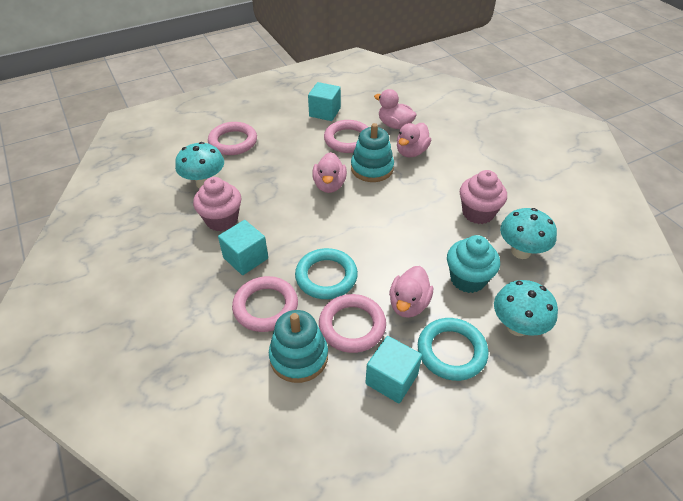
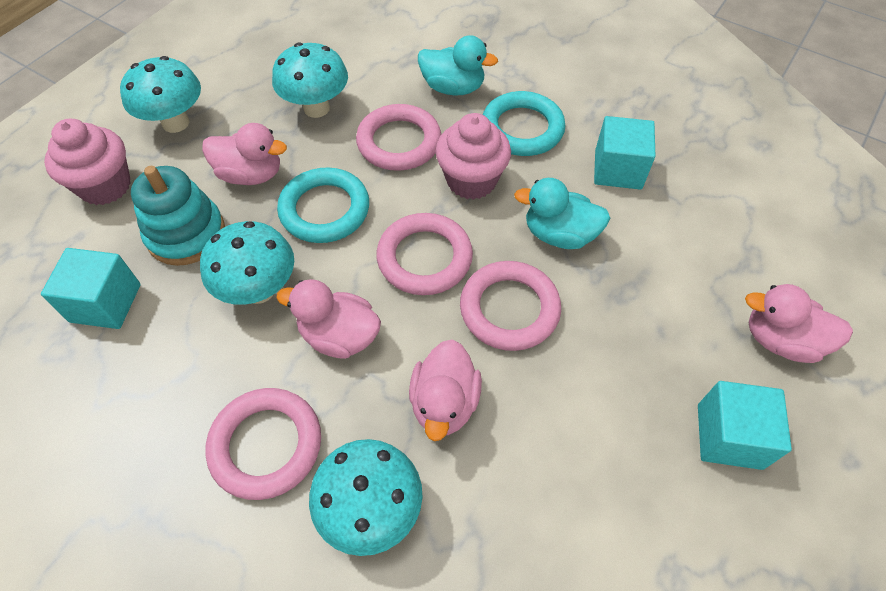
turquoise cupcake: 1 -> 0
turquoise duck: 0 -> 2
turquoise mushroom: 3 -> 4
turquoise stacking toy: 2 -> 1

